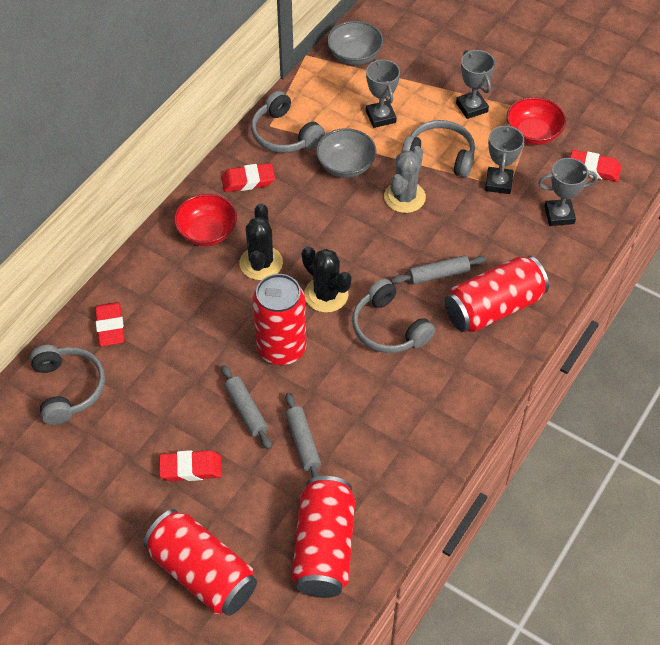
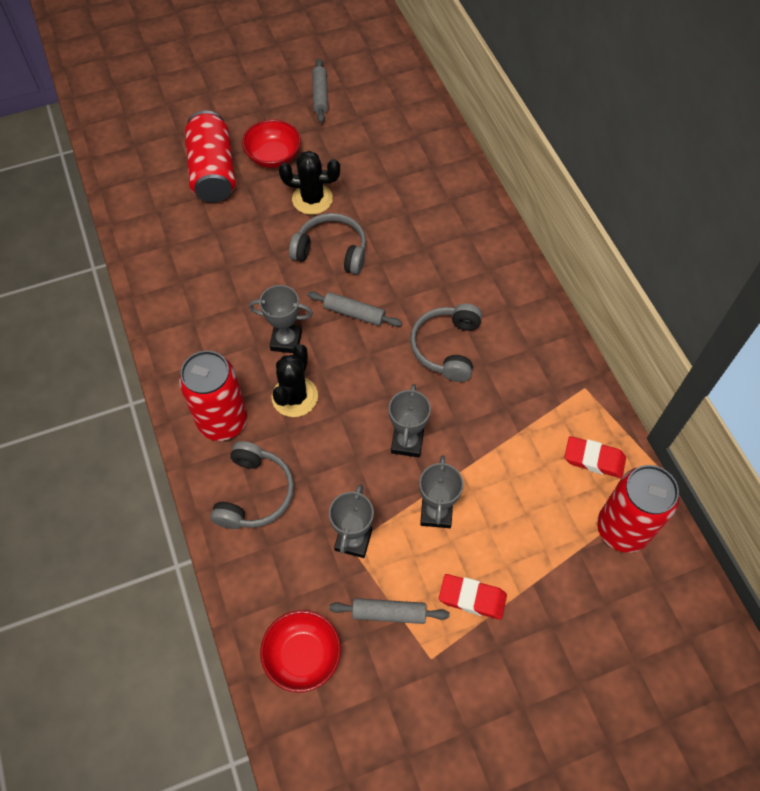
grey bowl: 2 -> 0
grey cactus: 1 -> 0
grey headphones: 4 -> 3
red can: 4 -> 3
red eraser: 4 -> 2

